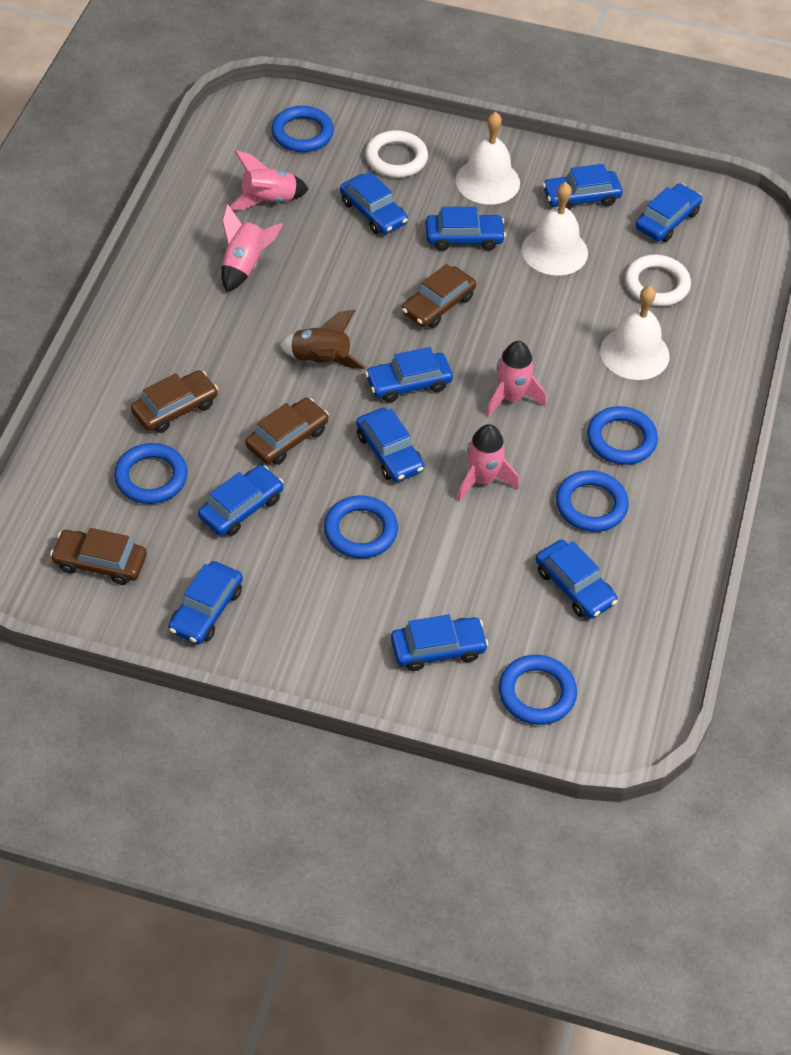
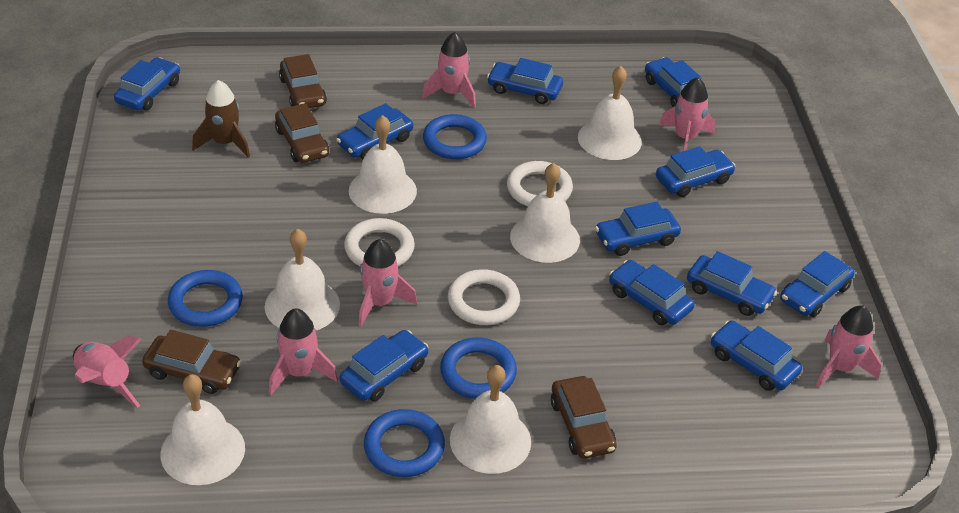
blue car: 10 -> 11
blue ring: 6 -> 4
pink rocket: 4 -> 6
white bell: 3 -> 6
white ring: 2 -> 3

